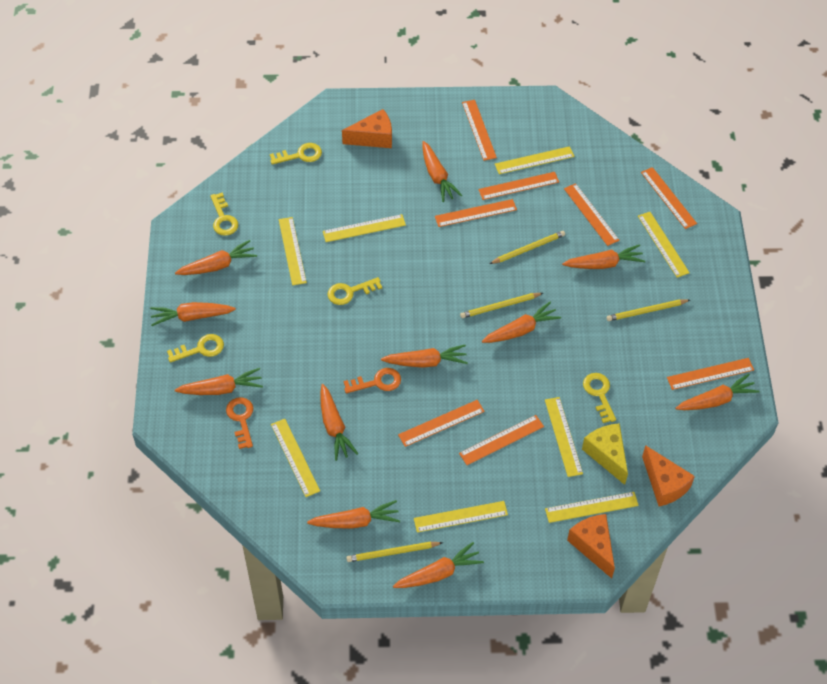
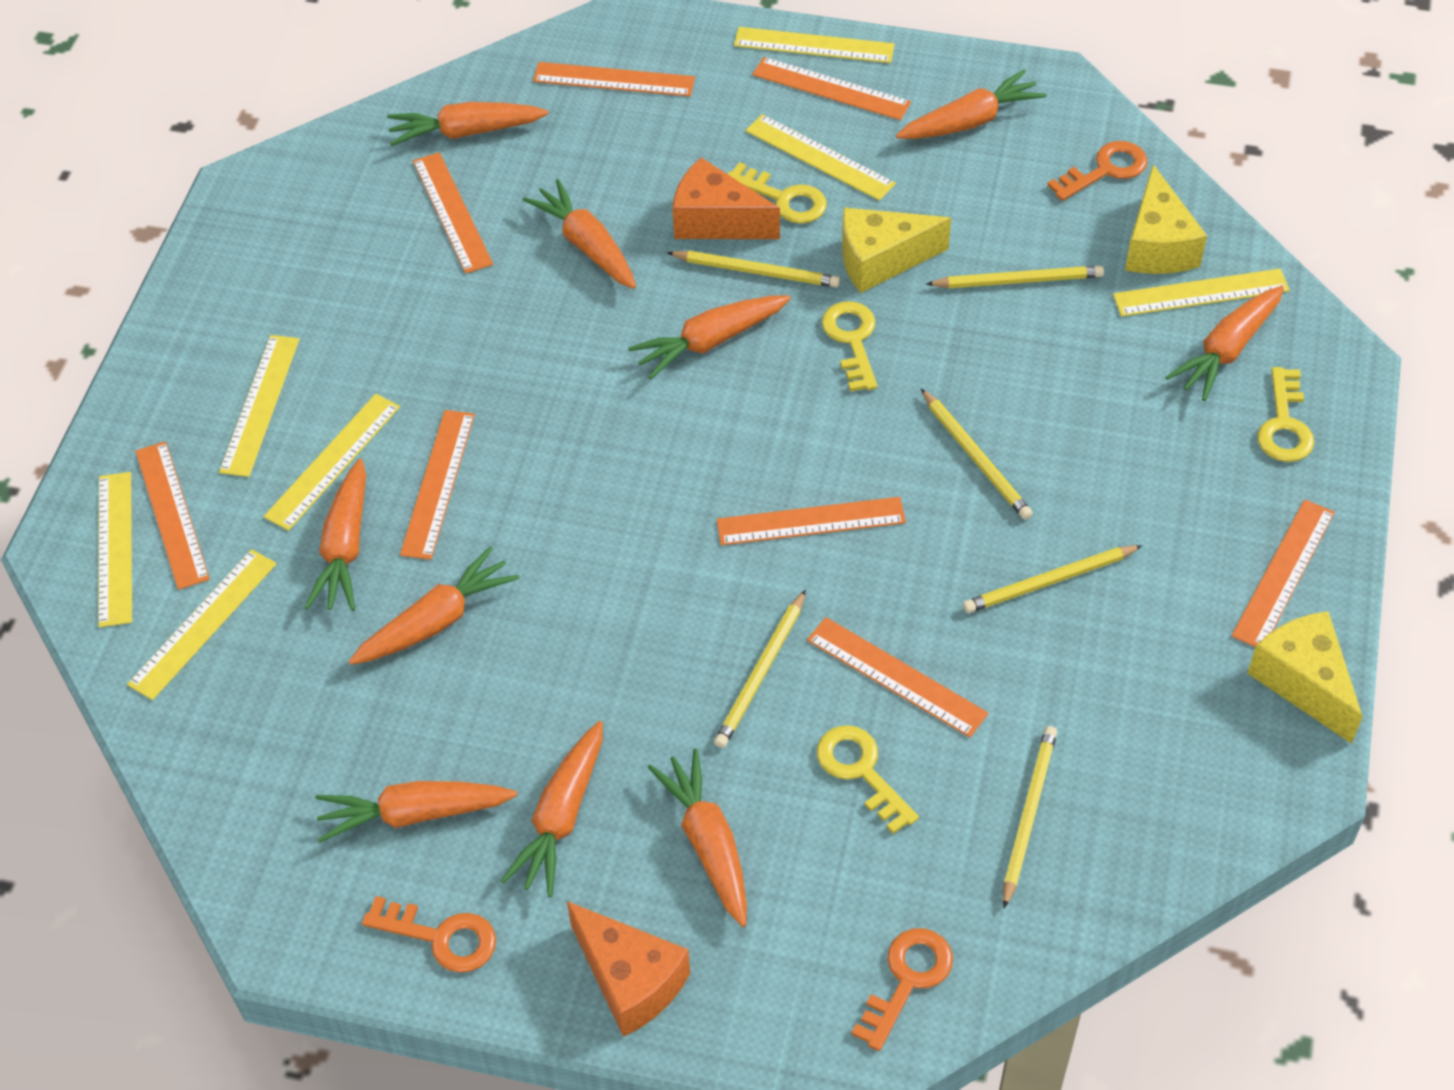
orange carrot: 11 -> 10
orange cheese: 3 -> 2
orange key: 2 -> 3
yellow cheese: 1 -> 3
yellow key: 5 -> 4
yellow pencil: 4 -> 6
yellow ruler: 8 -> 7

